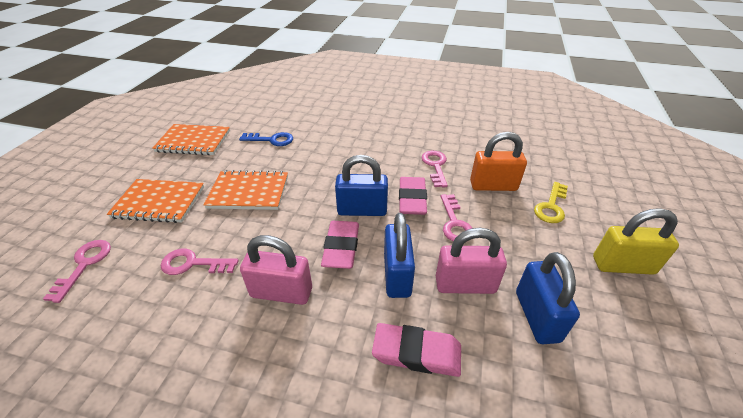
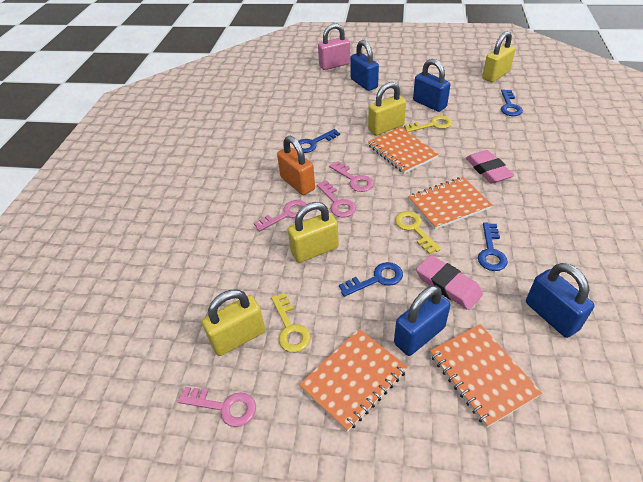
blue key: 1 -> 4
blue padlock: 3 -> 4
orange notebook: 3 -> 4
pink eraser: 3 -> 2
pink padlock: 2 -> 1
yellow key: 1 -> 3
yellow padlock: 1 -> 4

